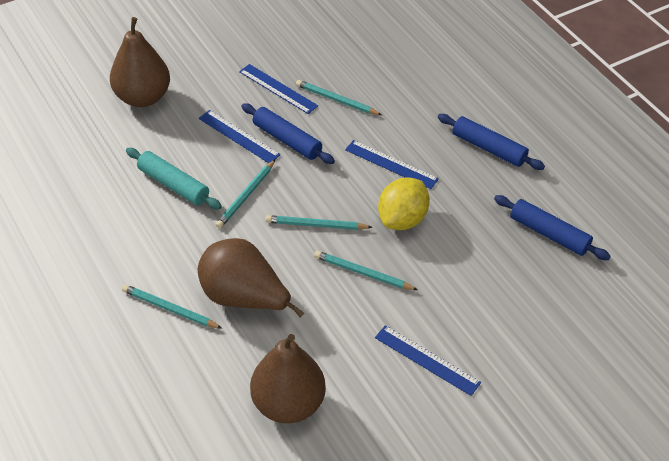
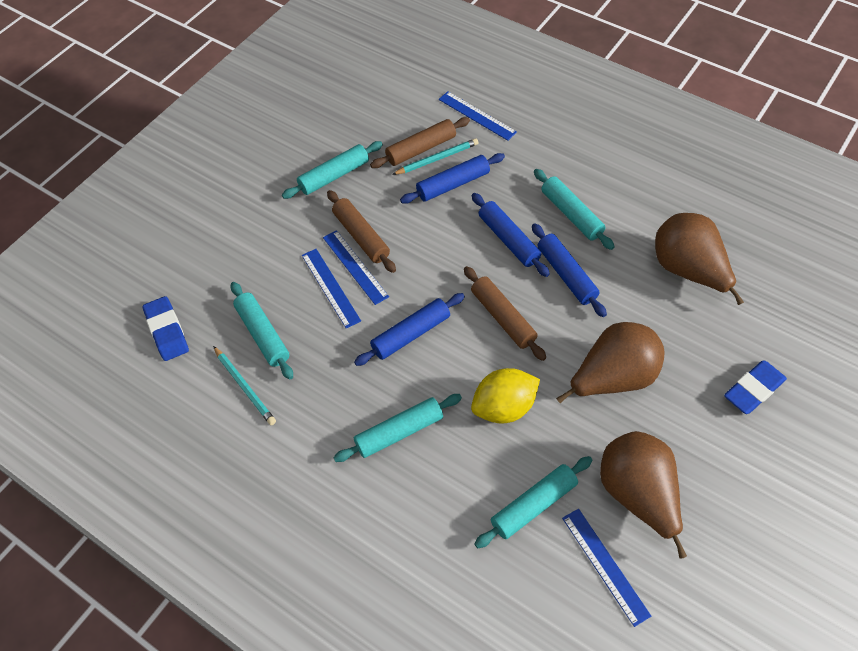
blue eraser: 0 -> 2
blue rolling pin: 3 -> 4
brown rolling pin: 0 -> 3
turquoise pencil: 5 -> 2
turquoise rolling pin: 1 -> 5

